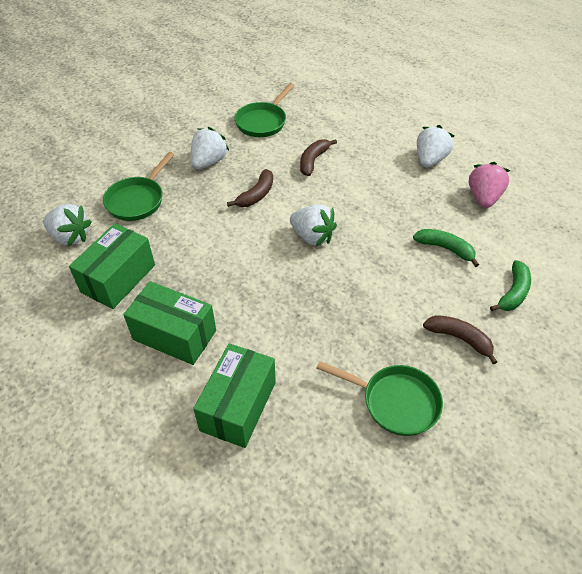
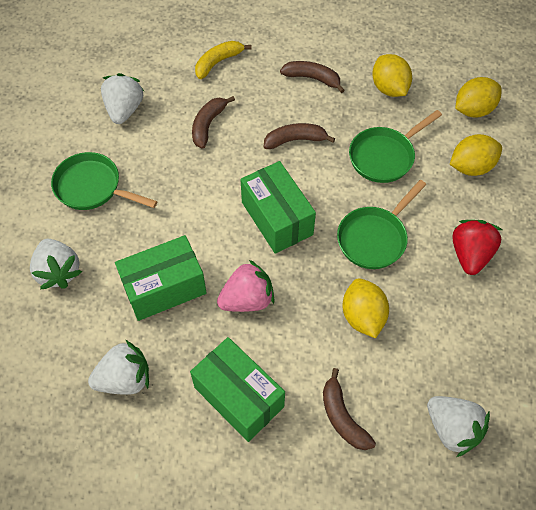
brown banana: 3 -> 4
green banana: 2 -> 0
red strawberry: 0 -> 1
yellow banana: 0 -> 1
yellow lemon: 0 -> 4

